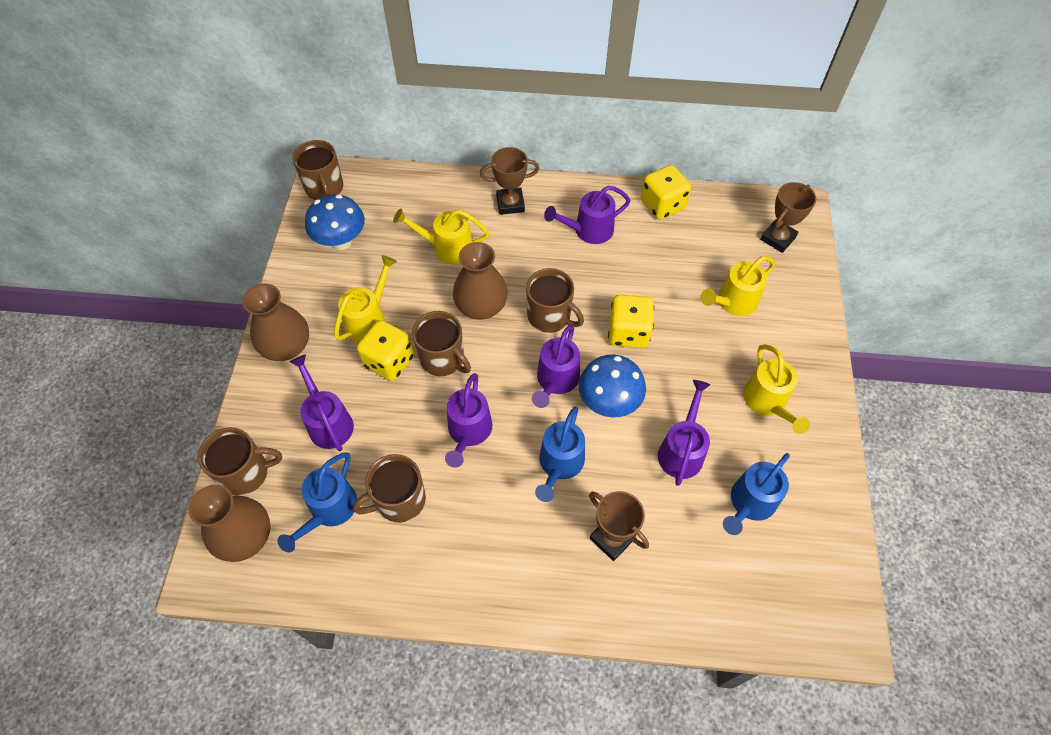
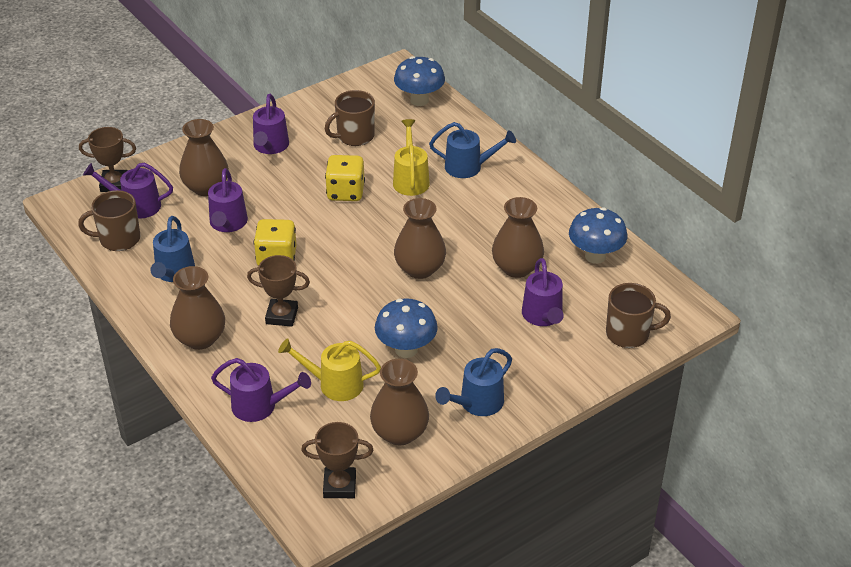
blue mushroom: 2 -> 3
brown mug: 5 -> 3
brown vase: 3 -> 5
yellow dice: 3 -> 2
yellow watering can: 4 -> 2

